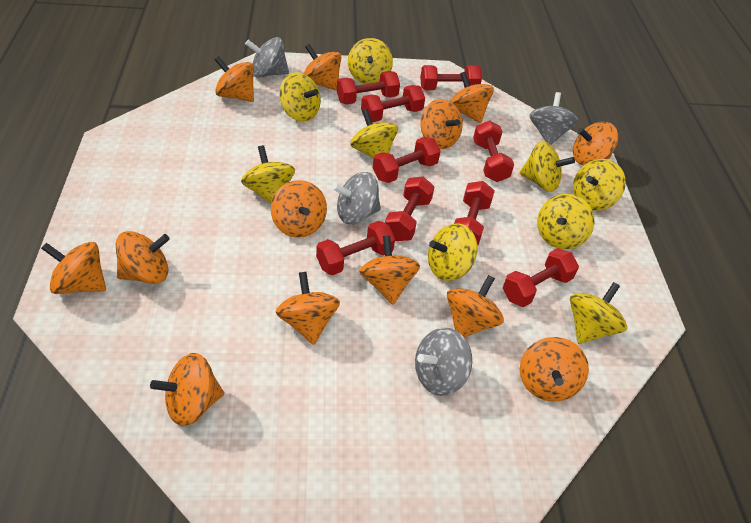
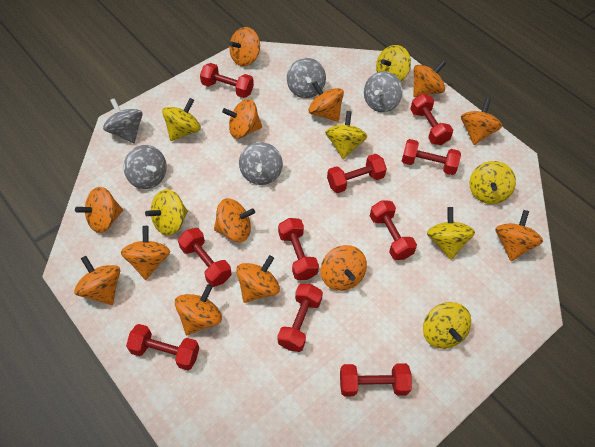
grey spinning top: 4 -> 5
red dumbbell: 9 -> 10
yellow spinning top: 9 -> 7

